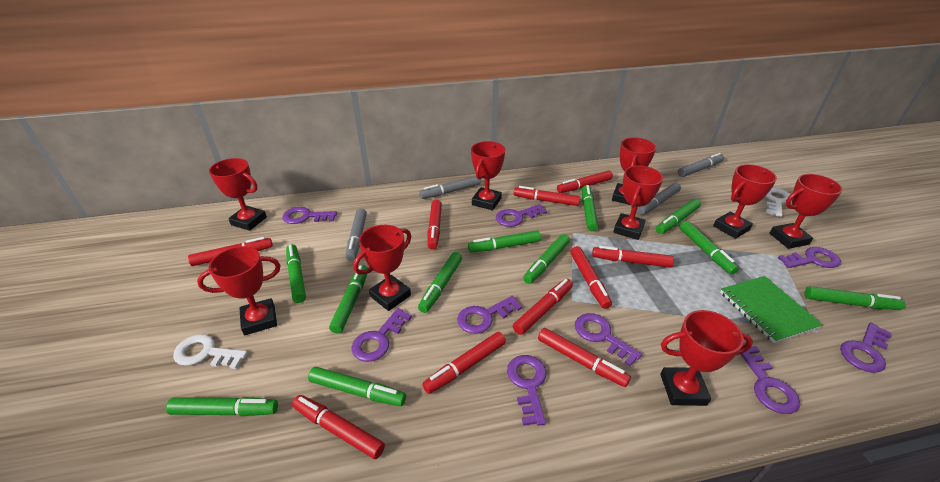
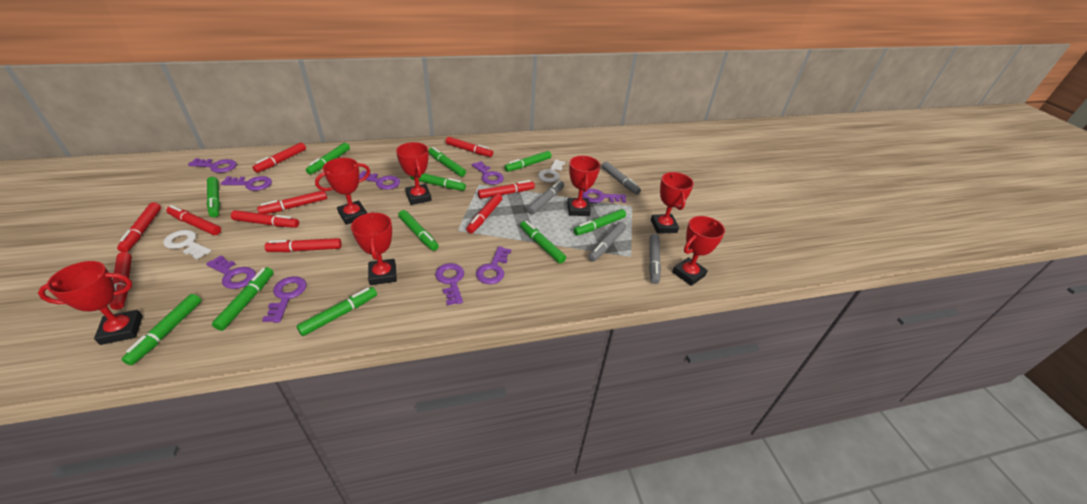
green notebook: 1 -> 0
red trophy: 9 -> 7

